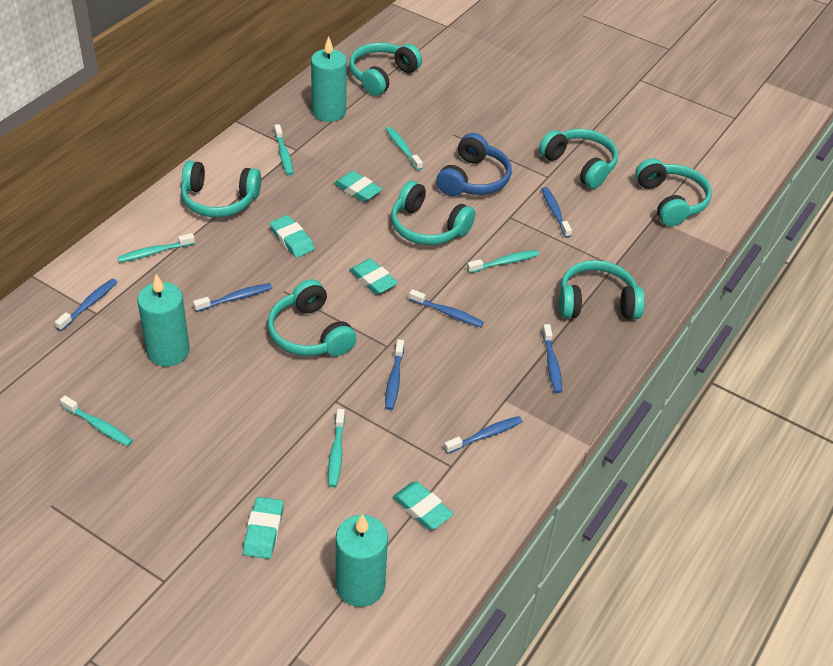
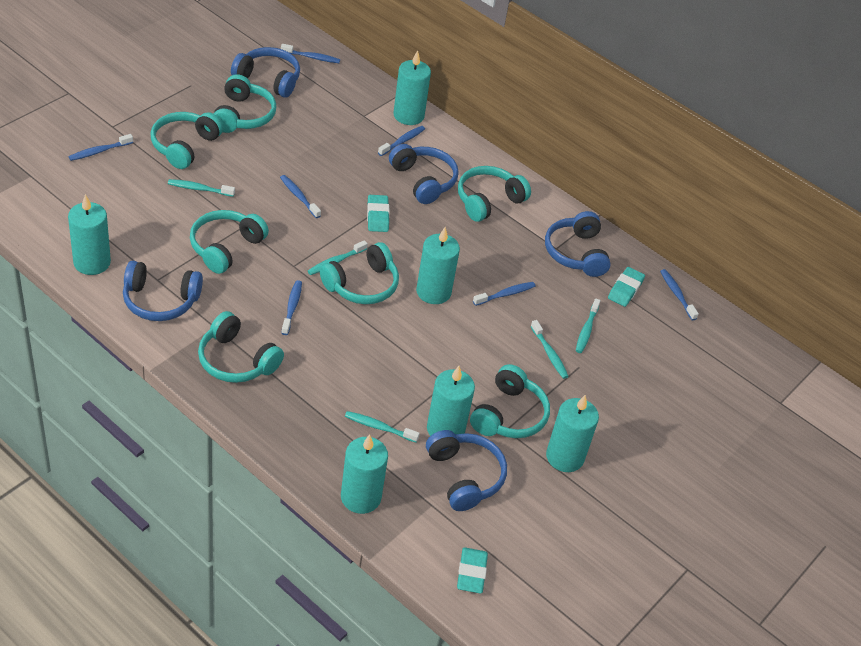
blue headphones: 1 -> 5
turquoise candle: 3 -> 6
turquoise eraser: 5 -> 3
turquoise toothbrush: 6 -> 5

